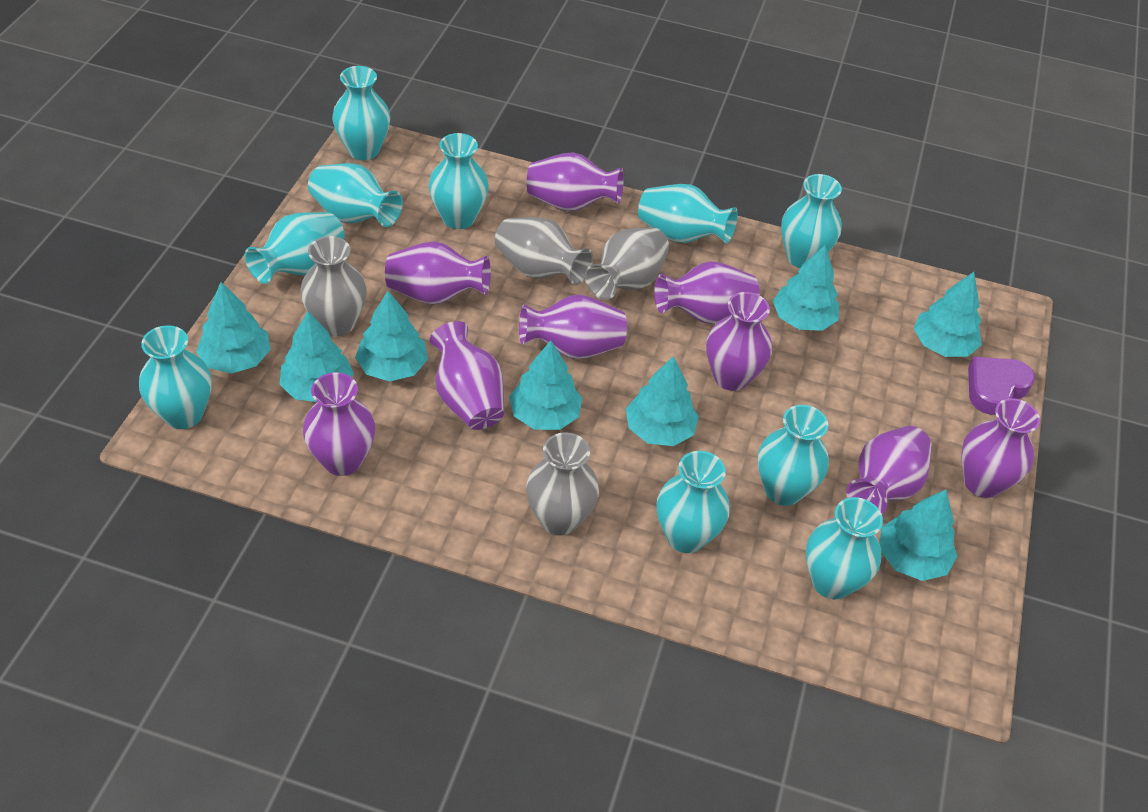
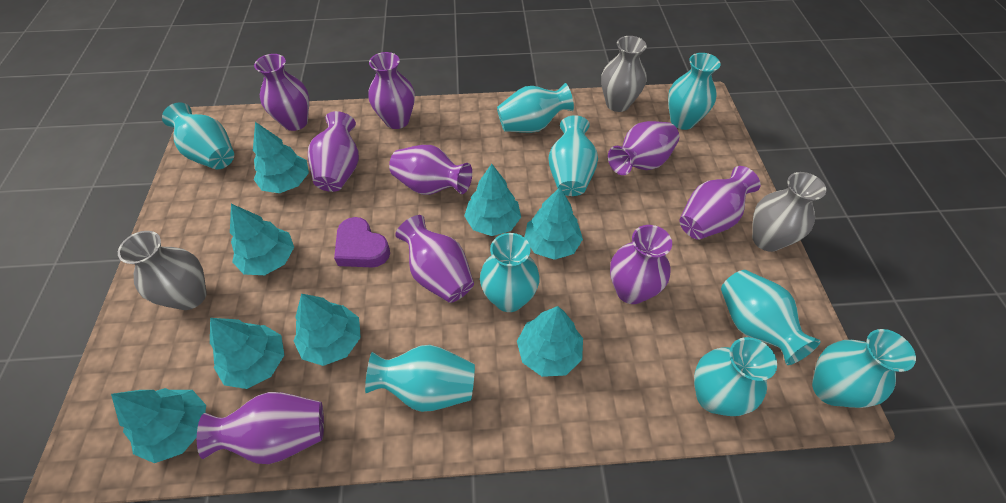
grey vase: 4 -> 3
turquoise vase: 10 -> 9

